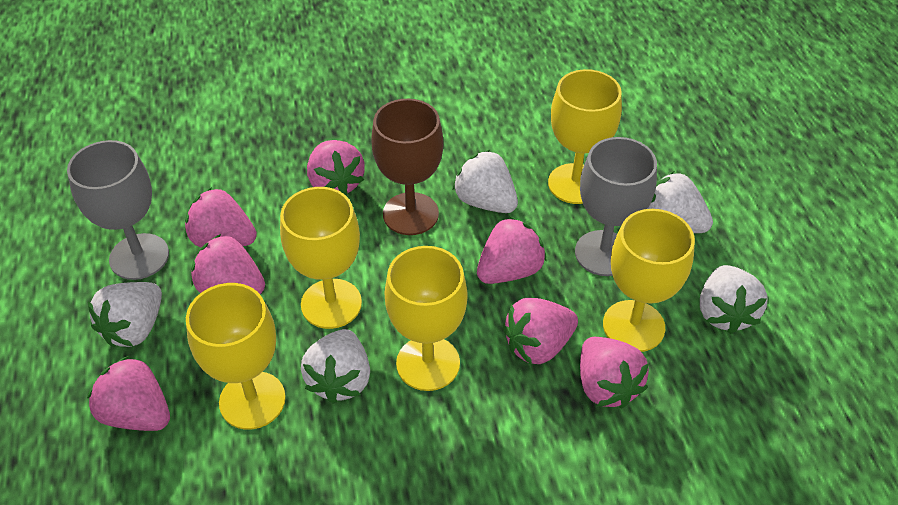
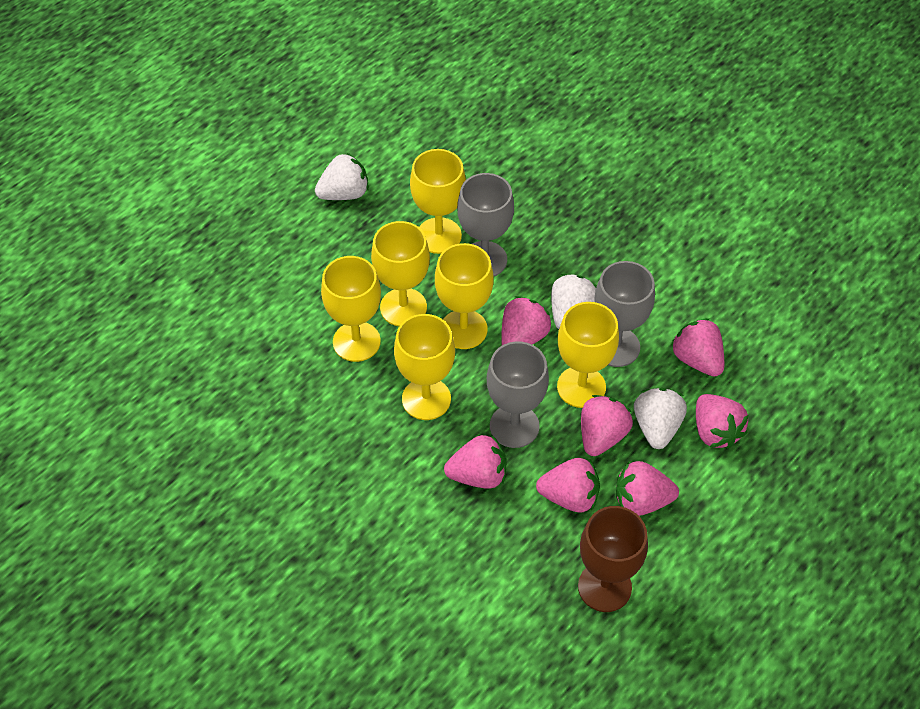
grey goblet: 2 -> 3
white strawberry: 5 -> 3
yellow goblet: 5 -> 6

